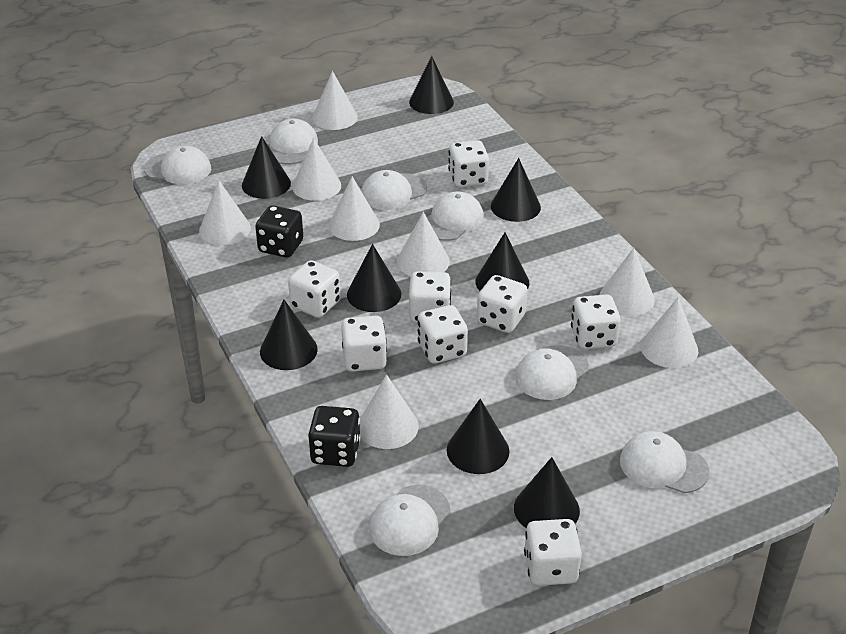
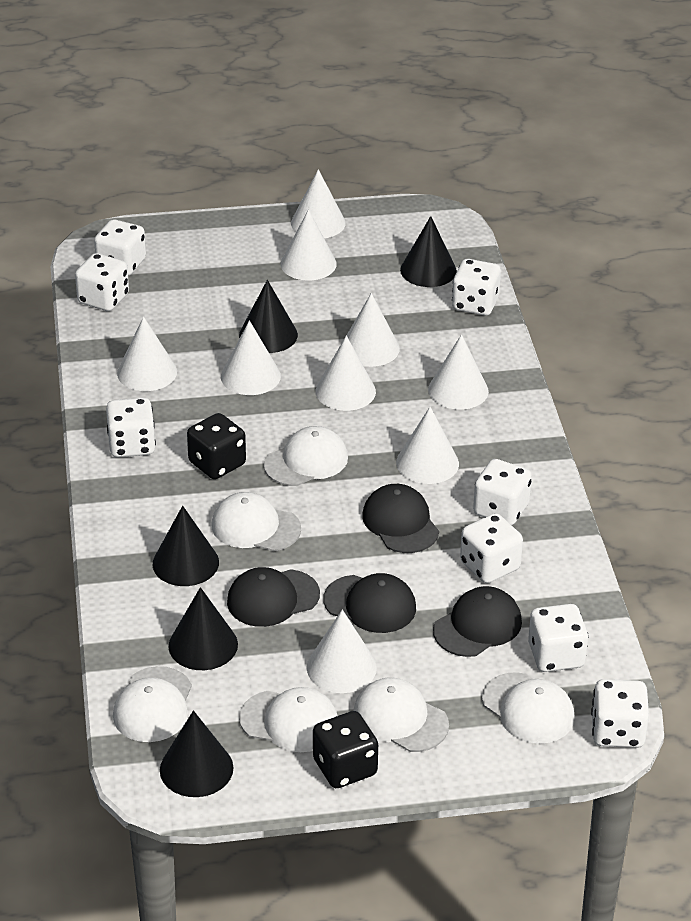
black cap: 0 -> 4
black cone: 8 -> 5
white cap: 7 -> 6
white cone: 8 -> 9

